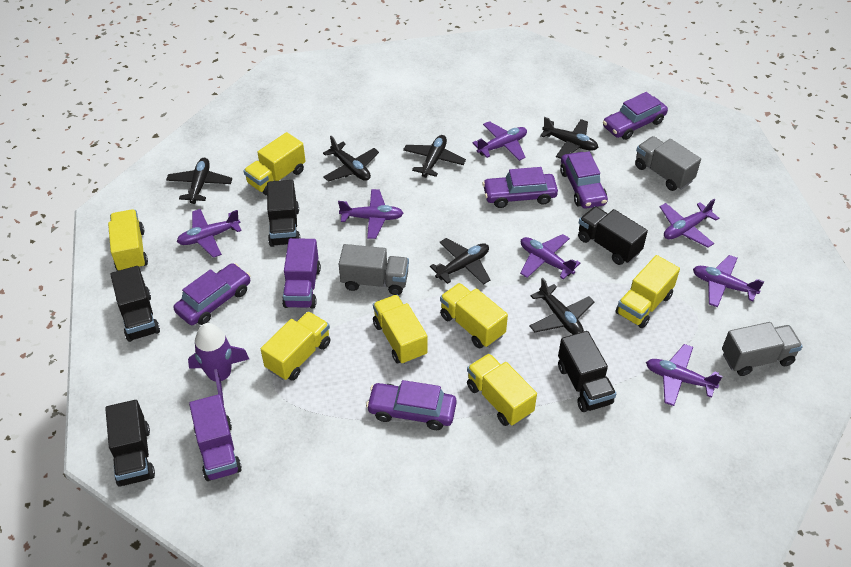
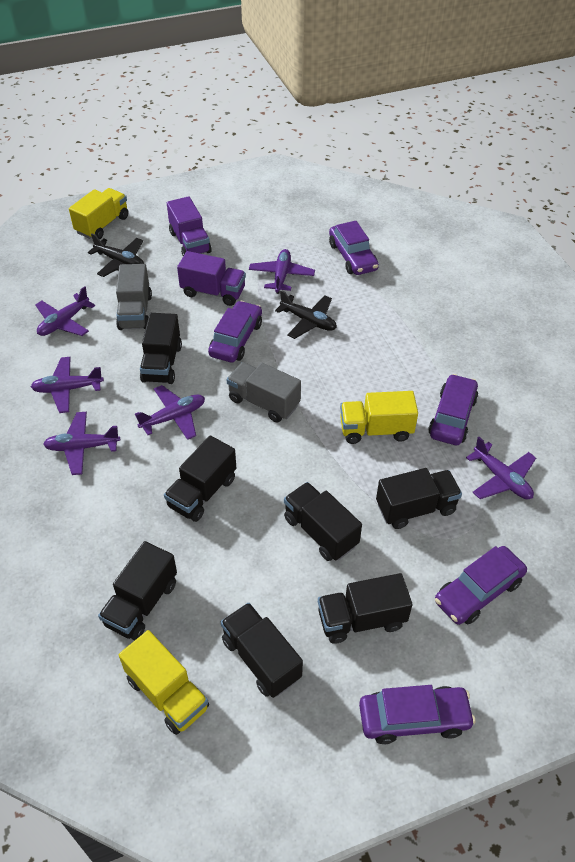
black plane: 6 -> 2
black truck: 5 -> 7
grey truck: 3 -> 2
purple plane: 7 -> 6
purple rocket: 1 -> 0
yellow truck: 7 -> 3

